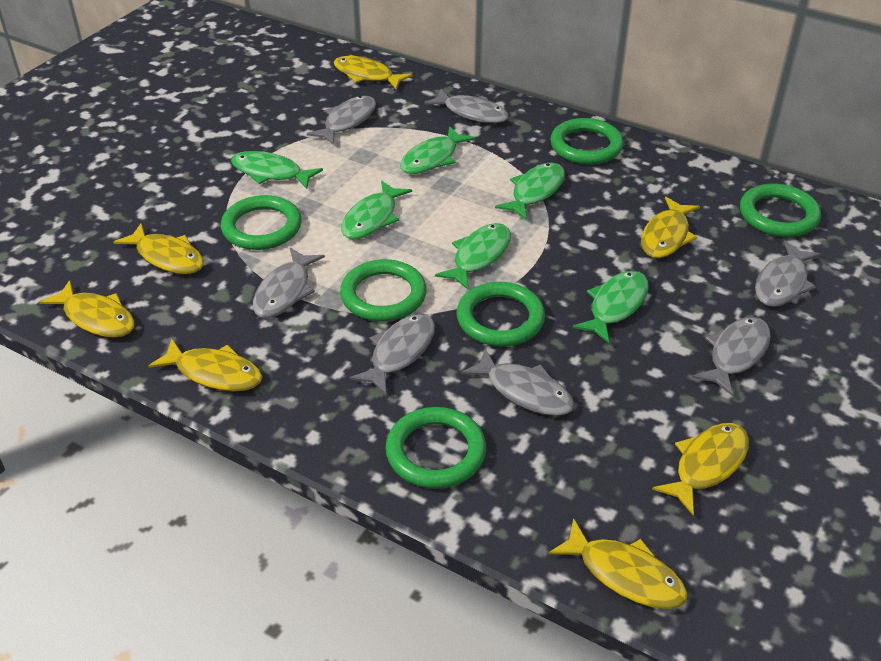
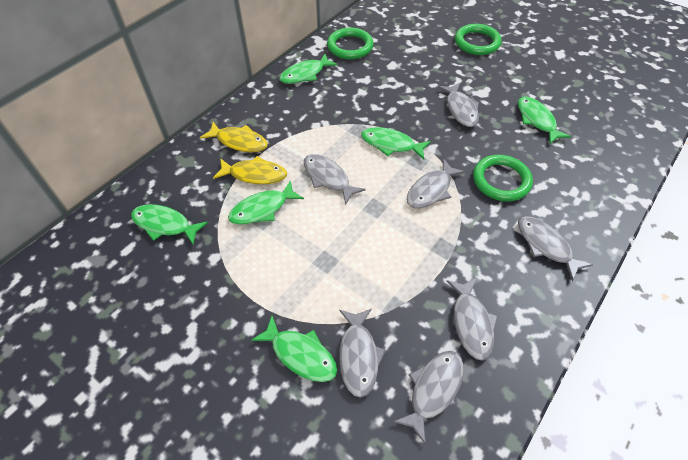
green ring: 6 -> 3
yellow fish: 7 -> 2

